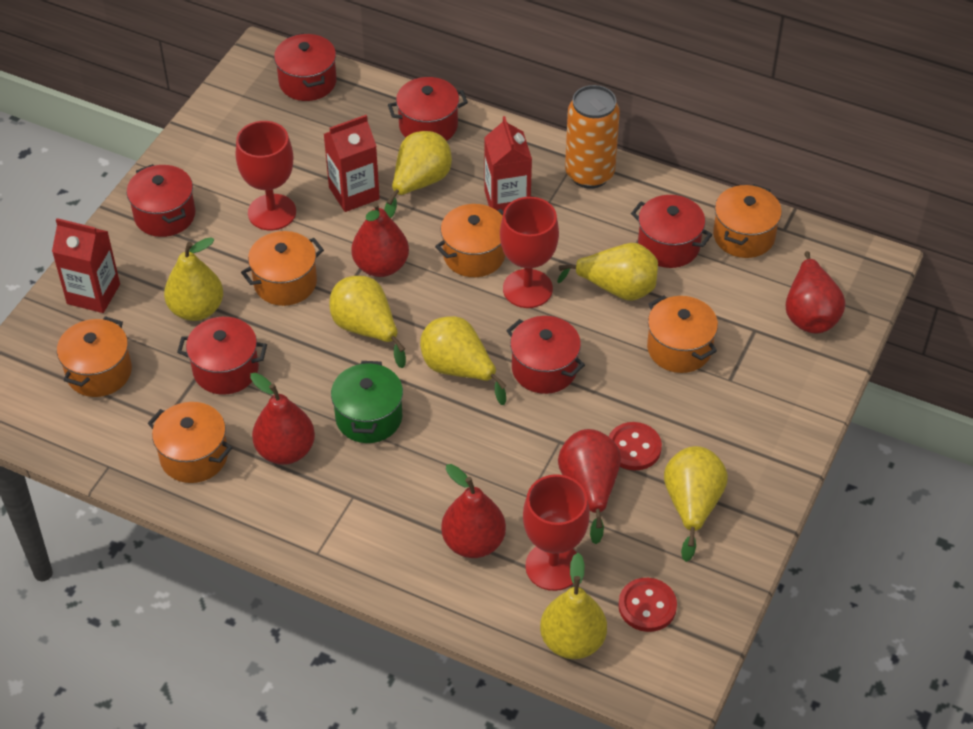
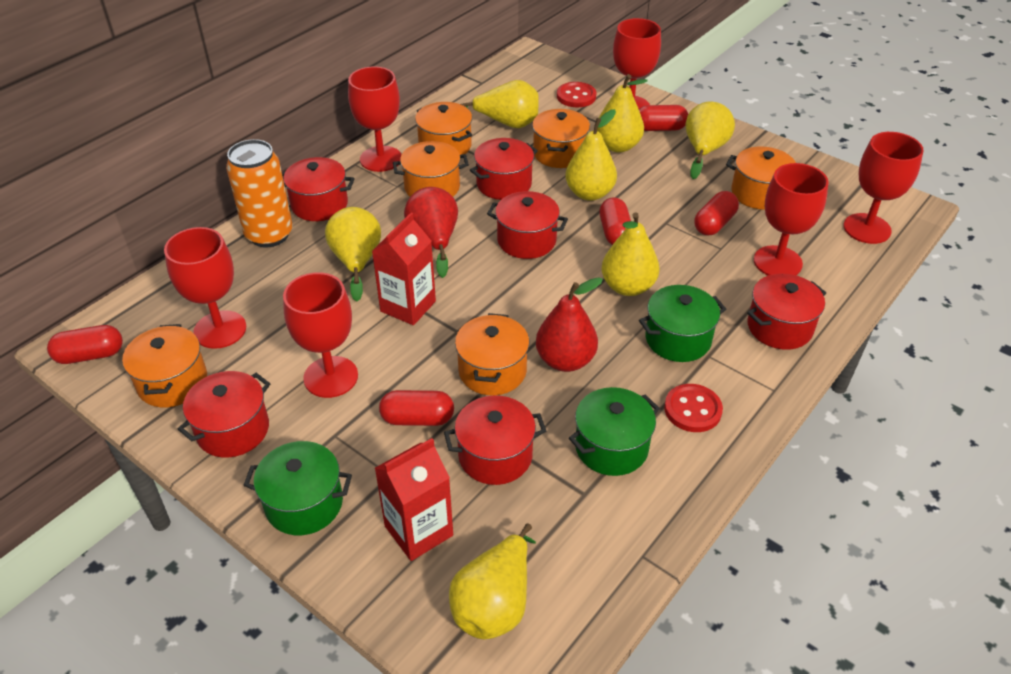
green pot: 1 -> 3
red capsule: 0 -> 5
red carton: 3 -> 2
red goblet: 3 -> 6
red pear: 5 -> 2

